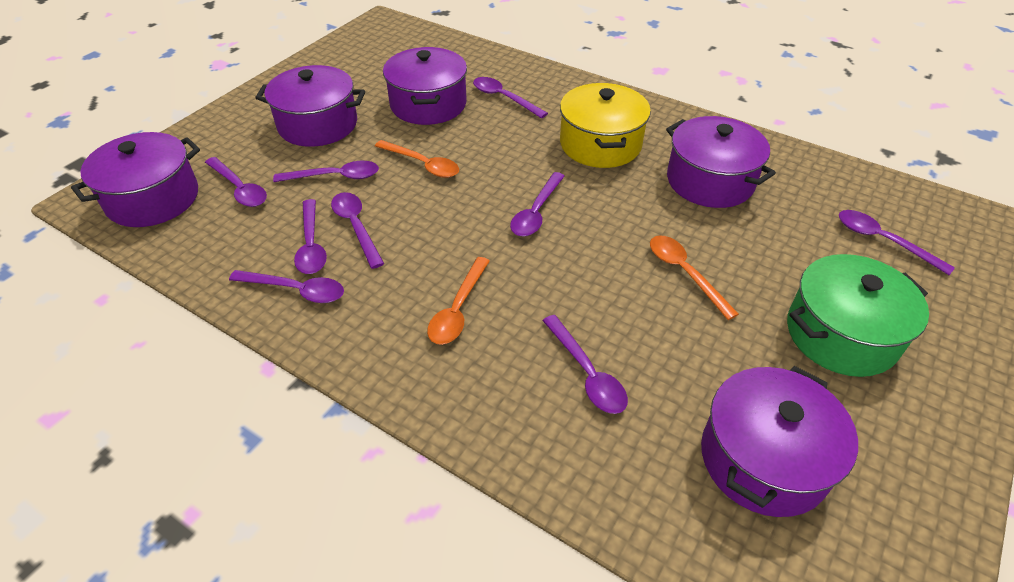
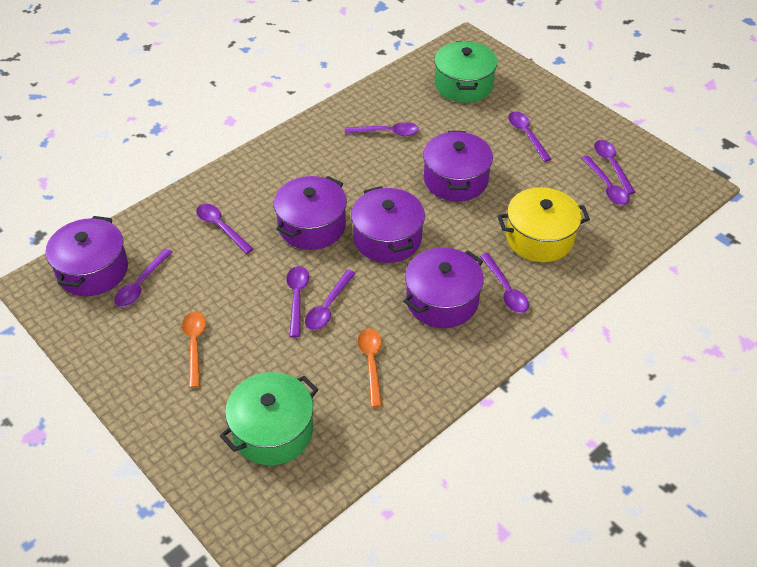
green pot: 1 -> 2
orange spoon: 3 -> 2

